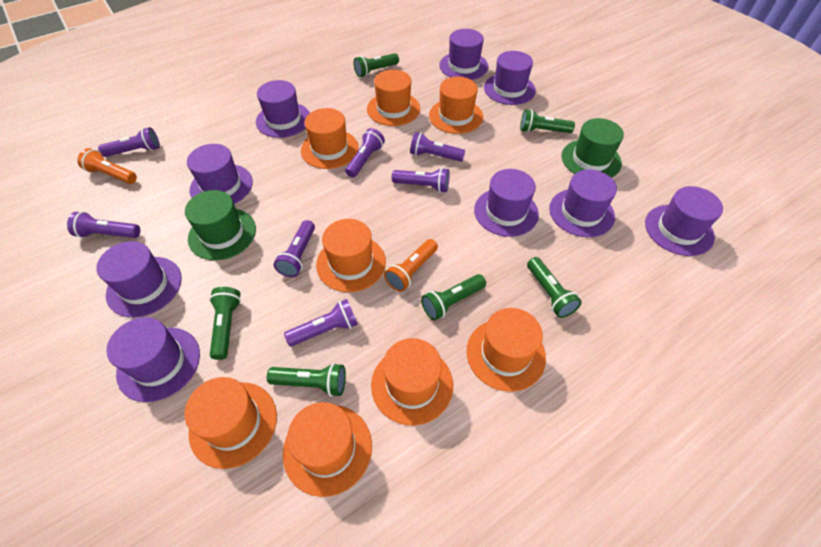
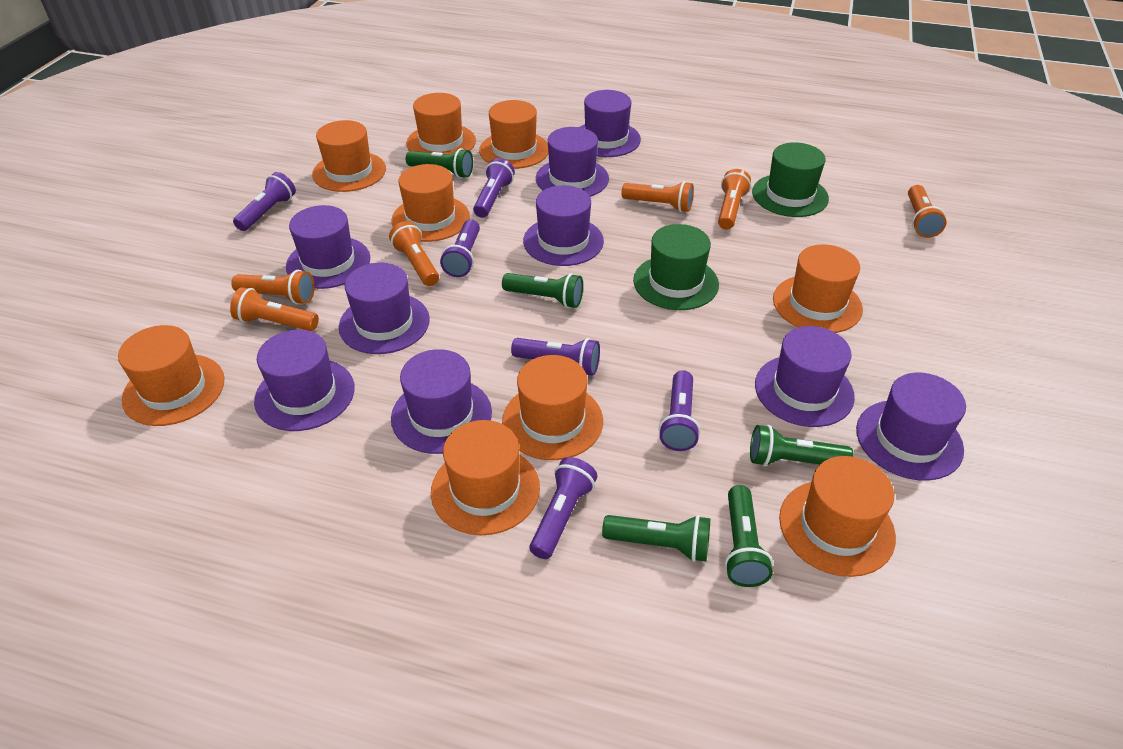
green flashlight: 6 -> 5
orange flashlight: 2 -> 6
orange hat: 8 -> 9
purple flashlight: 7 -> 6

